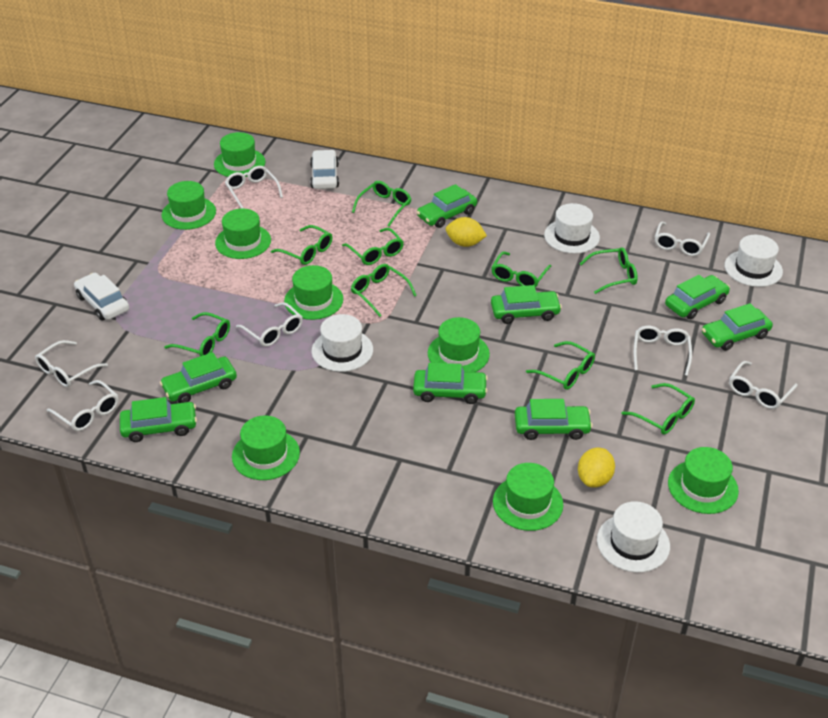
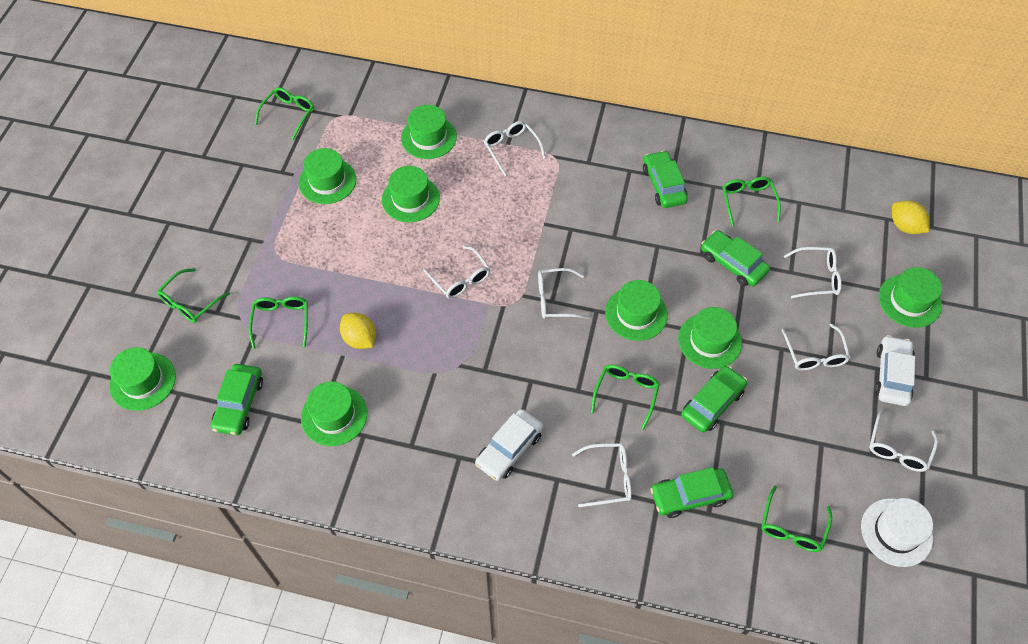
green car: 8 -> 5
green glasses: 9 -> 6
white hat: 4 -> 1

